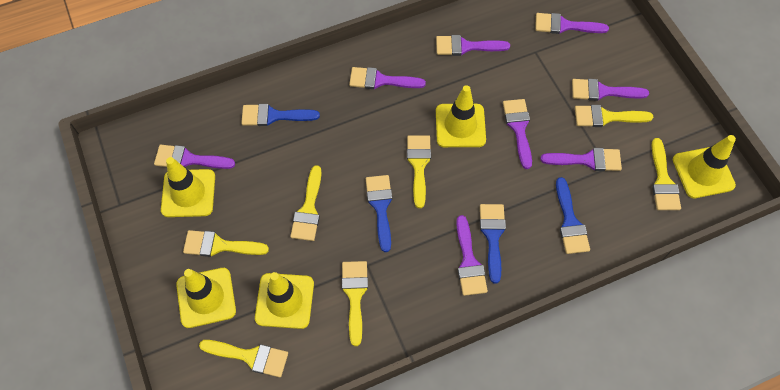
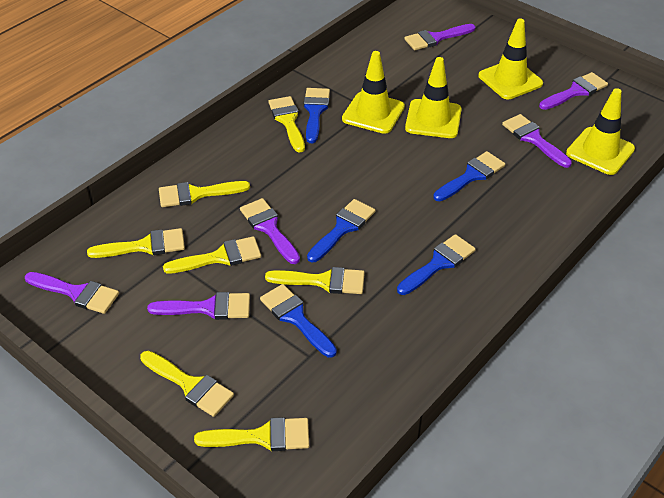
blue brush: 4 -> 5
purple brush: 8 -> 6
yellow traffic cone: 5 -> 4

